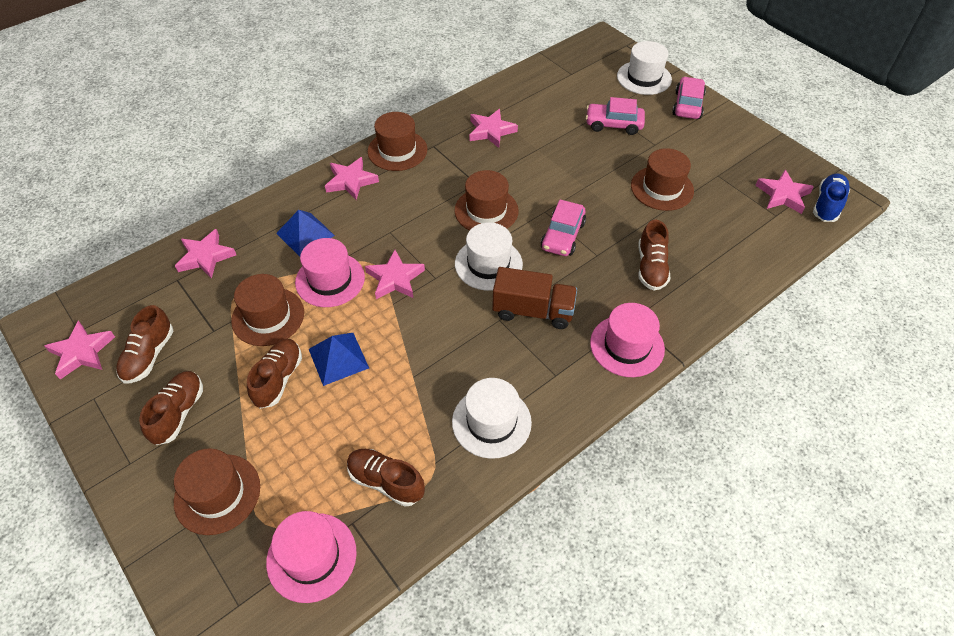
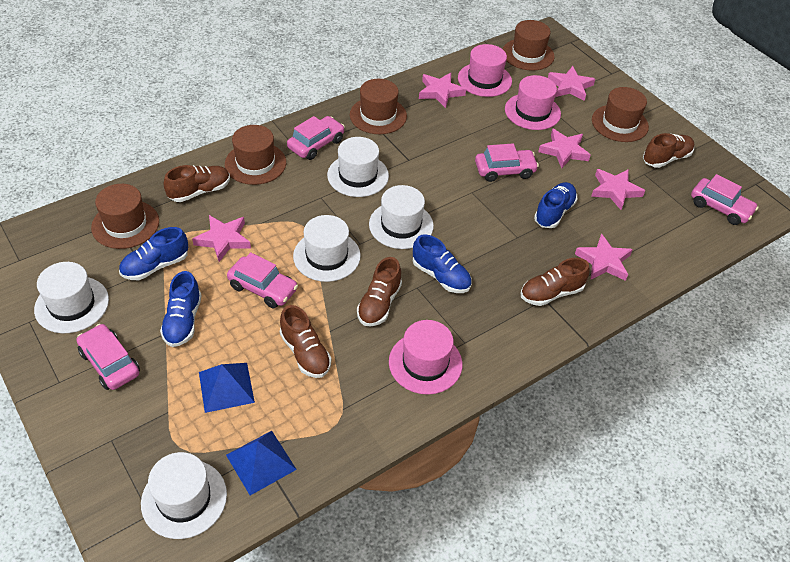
blue shoe: 1 -> 4
brown truck: 1 -> 0
pink car: 3 -> 5
white hat: 3 -> 5

